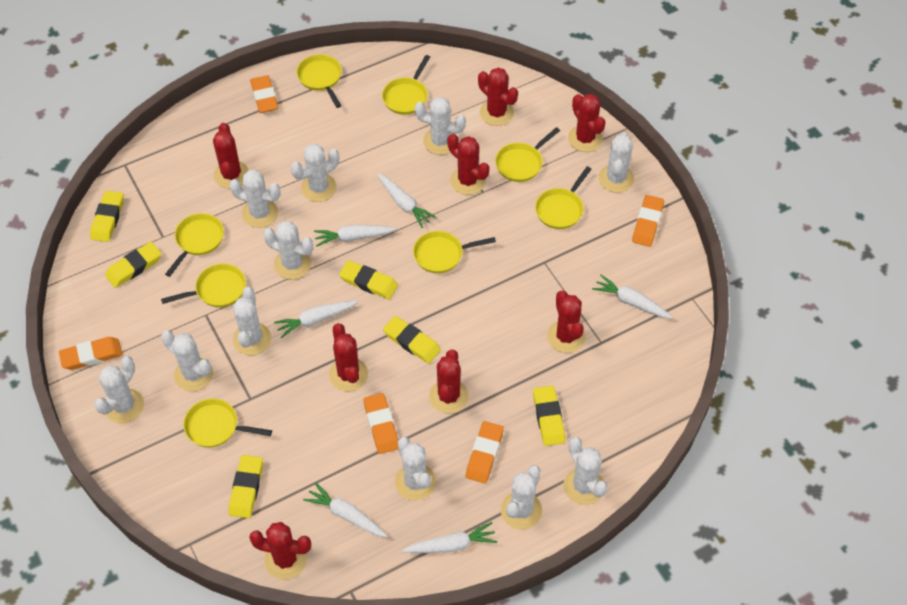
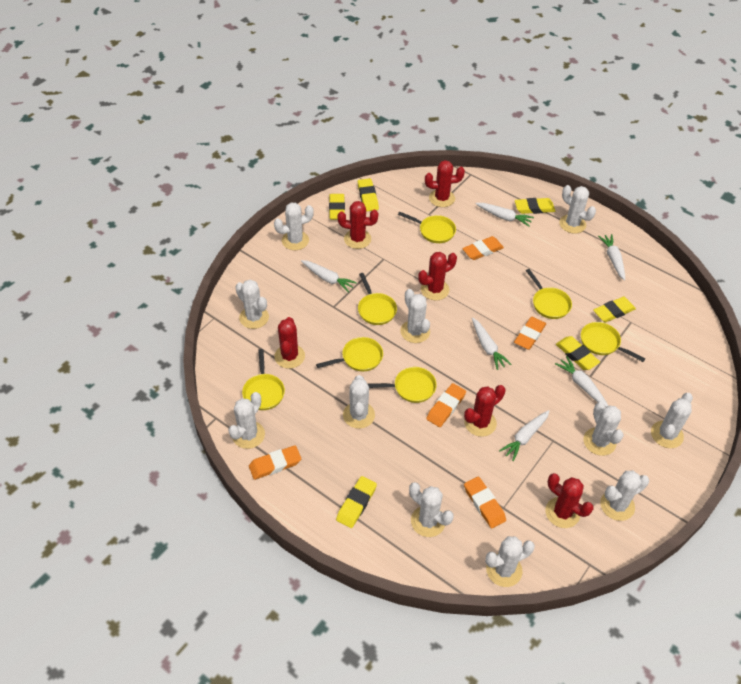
red cactus: 8 -> 6
yellow pan: 8 -> 7

